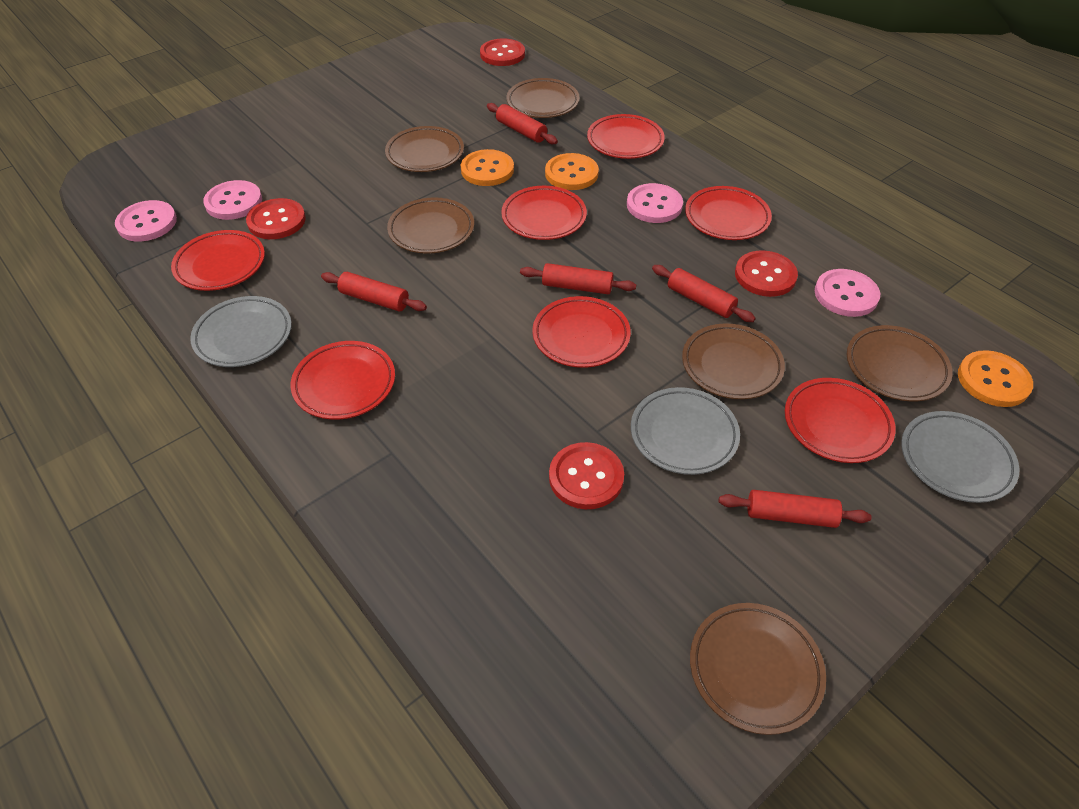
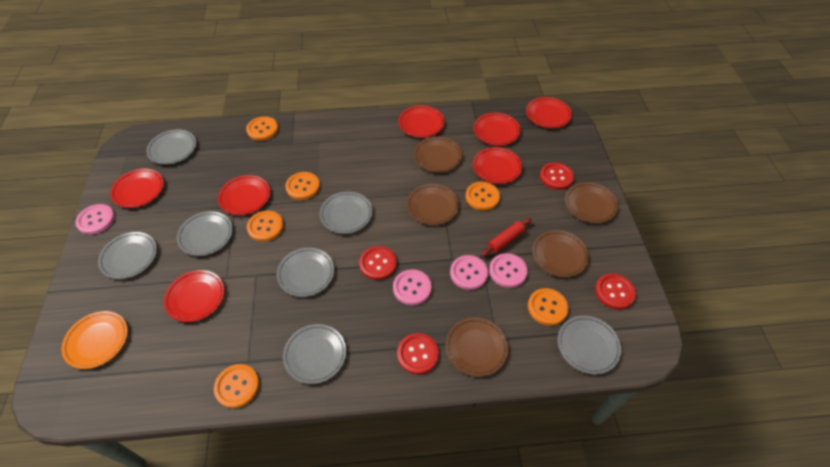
brown plate: 6 -> 5
grey plate: 3 -> 7
orange button: 3 -> 6
orange plate: 0 -> 1
red rolling pin: 5 -> 1

